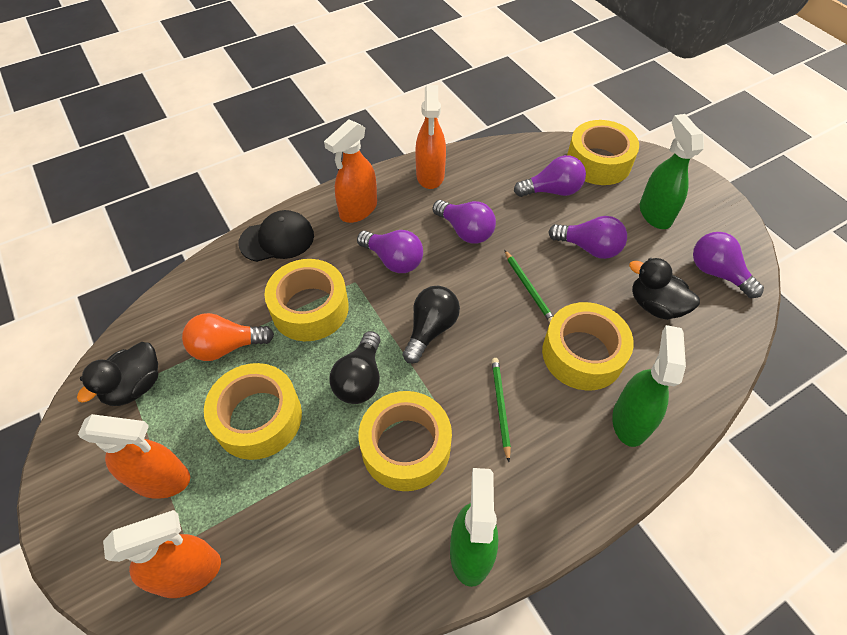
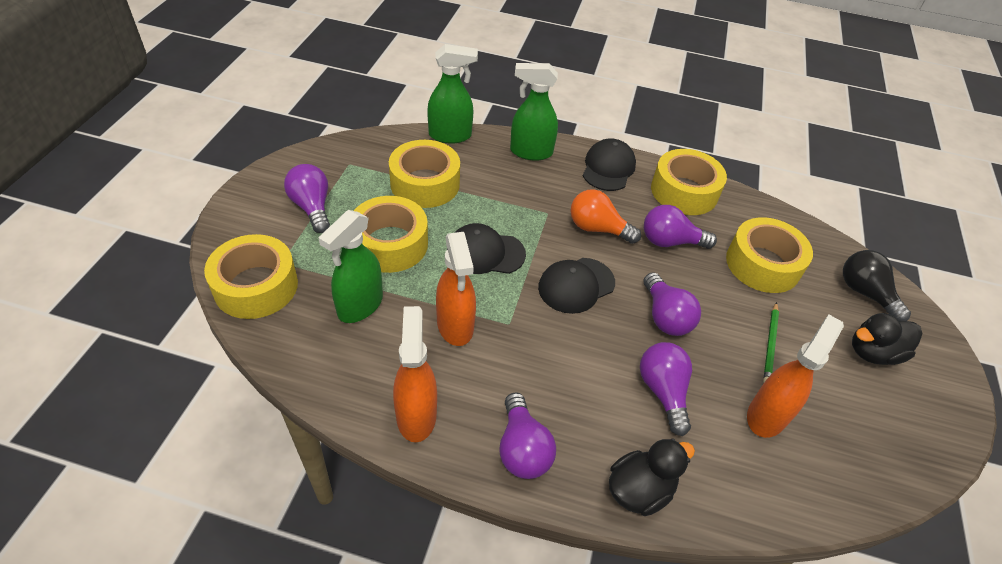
black cap: 1 -> 3
black light bulb: 2 -> 1
green pencil: 2 -> 1
orange spray bottle: 4 -> 3

